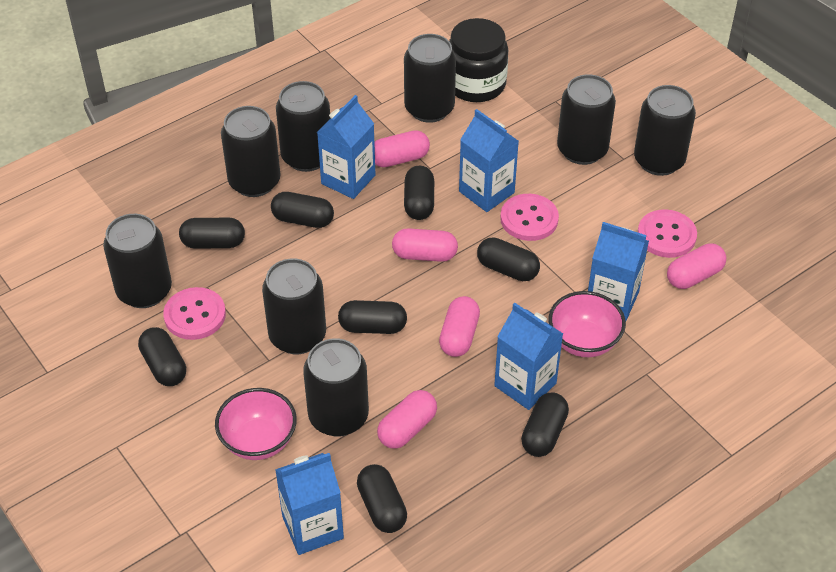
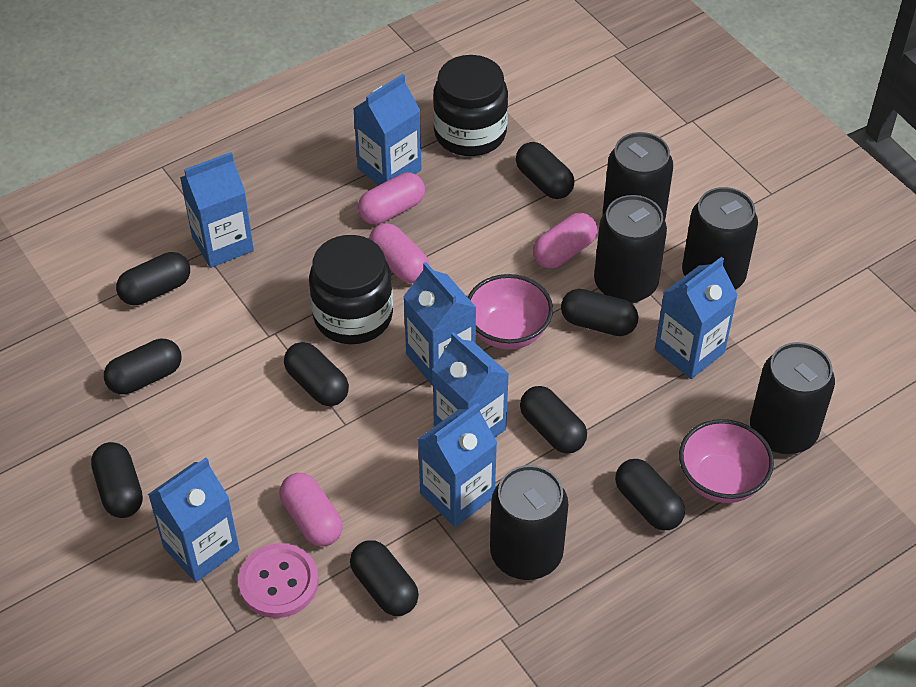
black can: 8 -> 5
black capsule: 8 -> 9
black jar: 1 -> 2
blue carton: 5 -> 7
pink button: 3 -> 1
pink capsule: 5 -> 4

